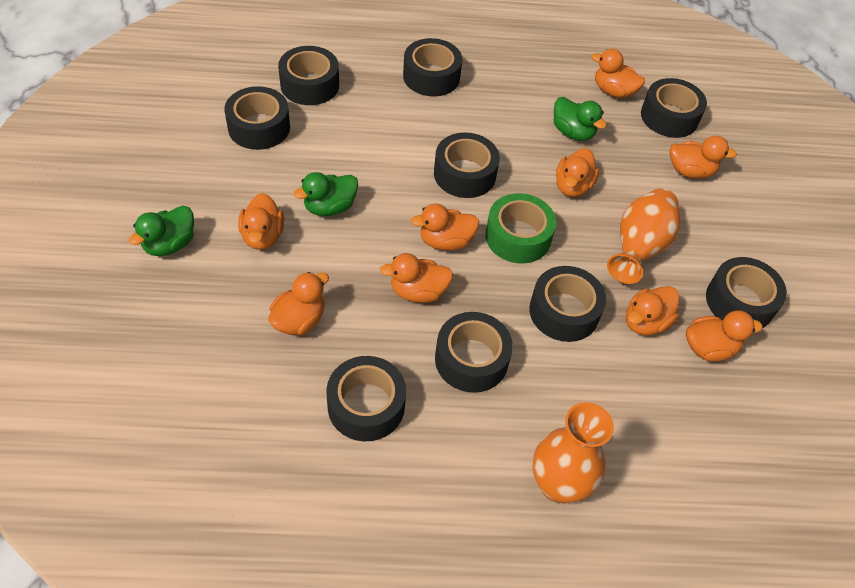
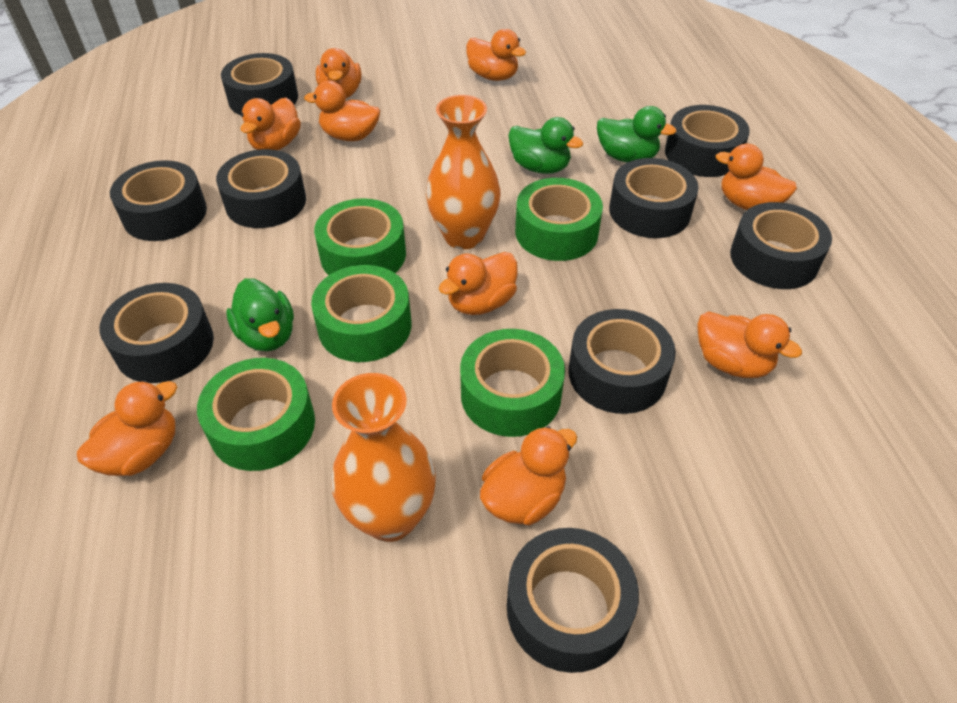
green tape: 1 -> 5

